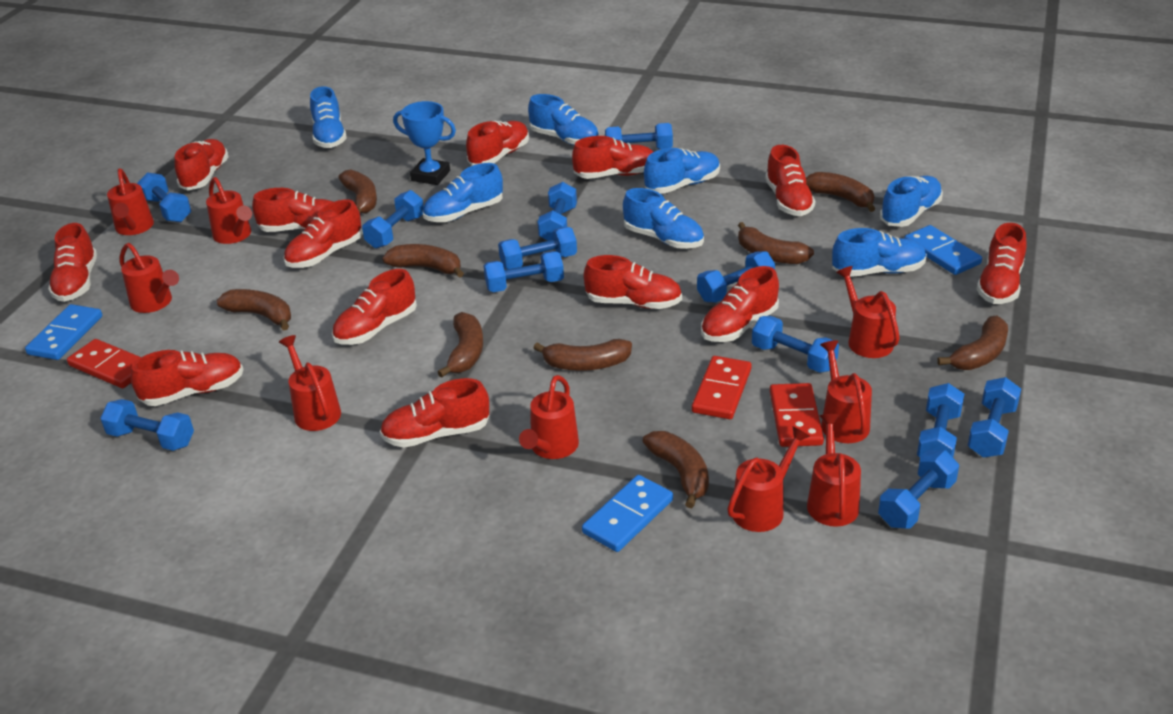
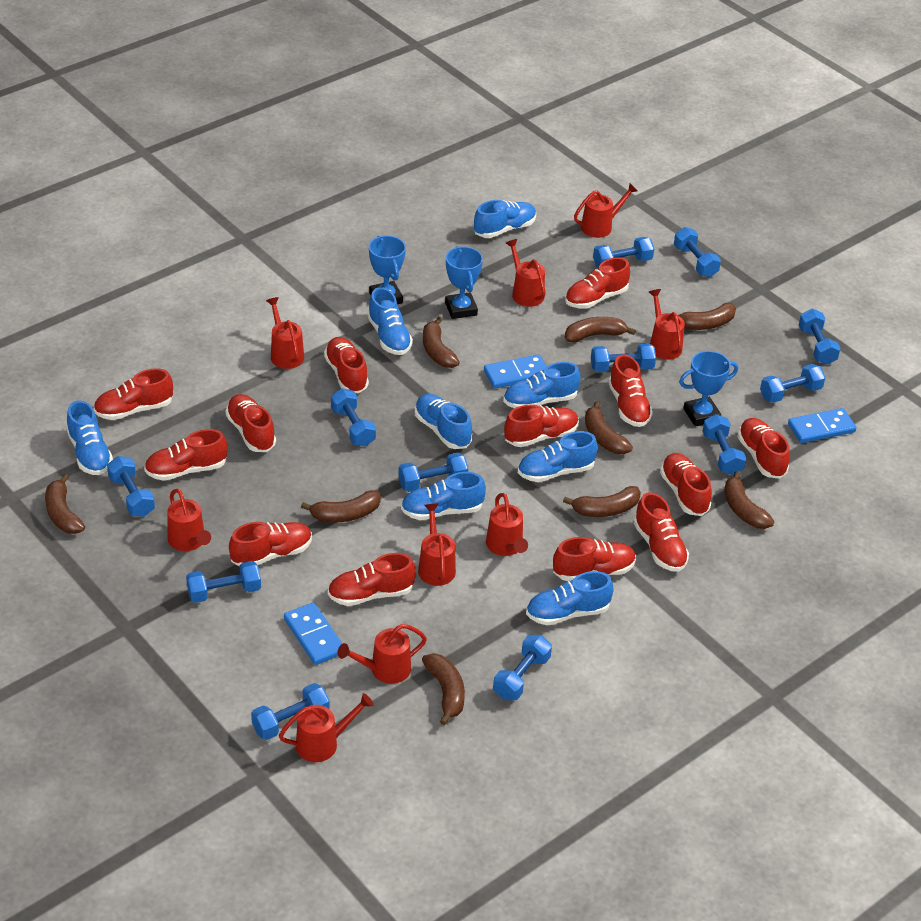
blue shoe: 7 -> 8
blue trophy: 1 -> 3
red domino: 3 -> 0

